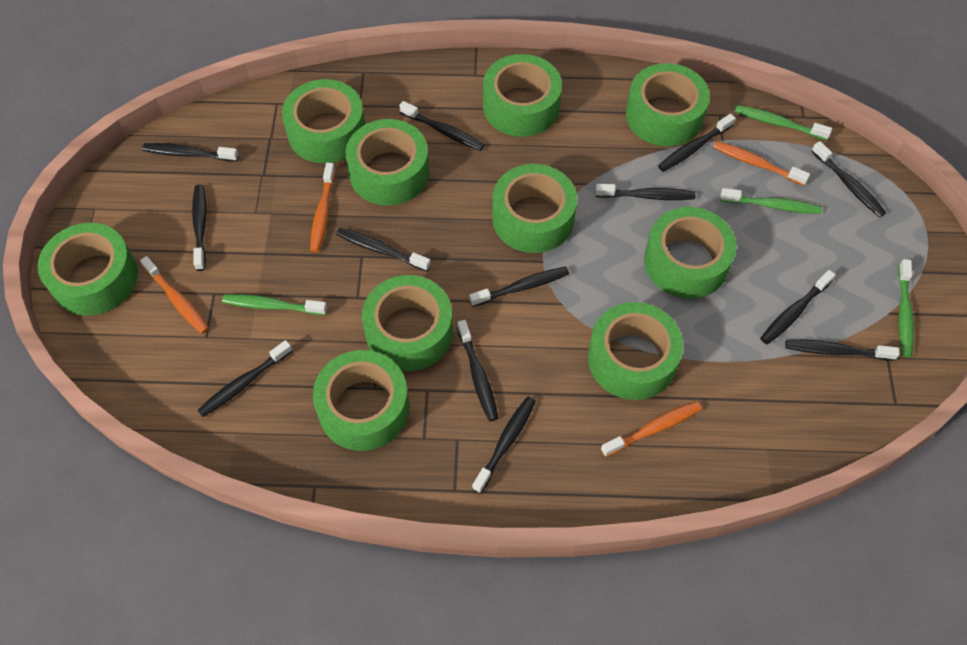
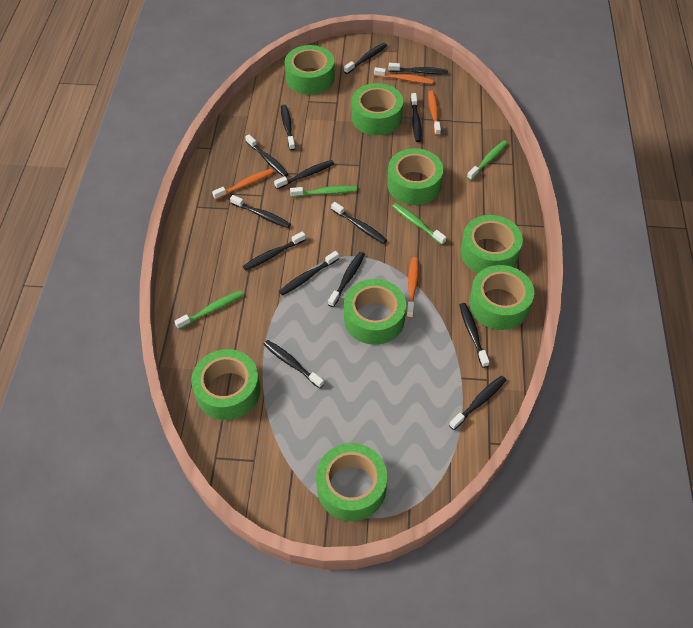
black toothbrush: 13 -> 14
green tape: 10 -> 8

